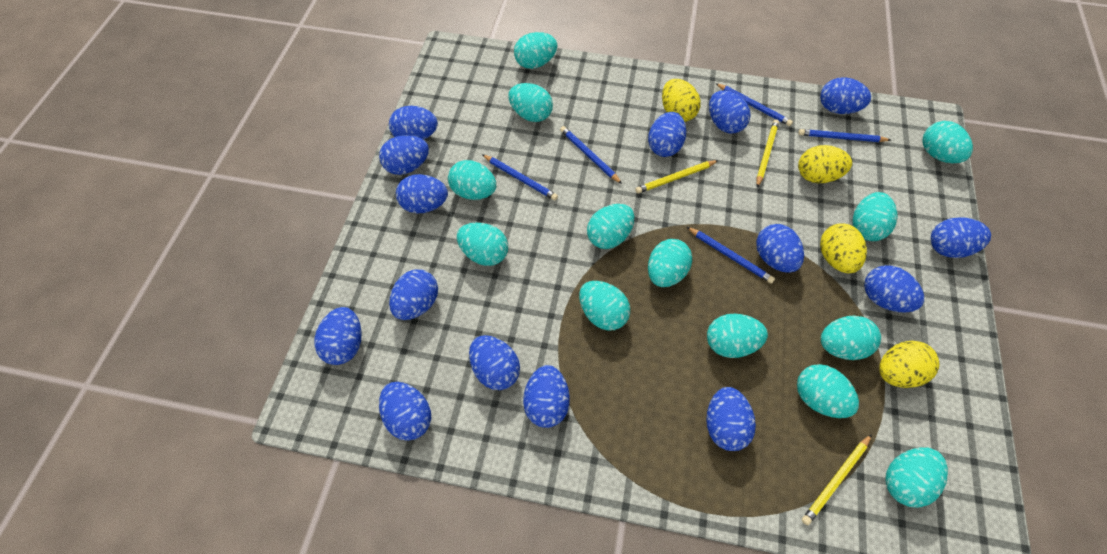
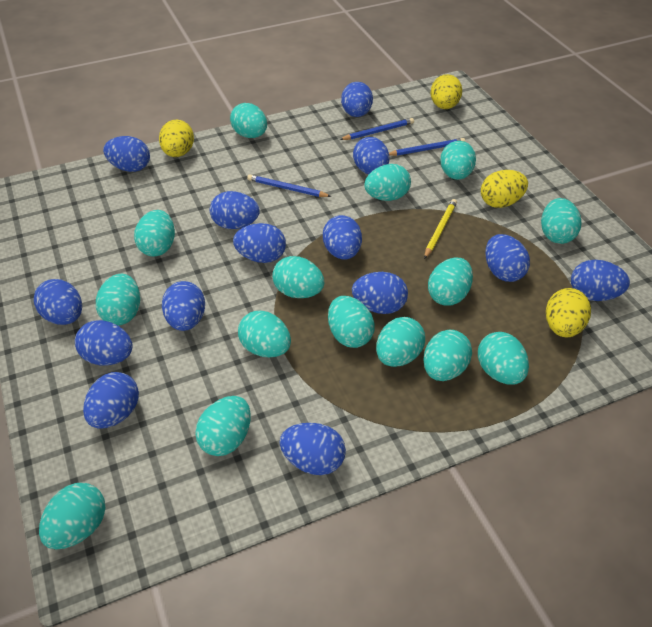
blue egg: 15 -> 14
blue pencil: 5 -> 3
turquoise egg: 13 -> 15
yellow pencil: 3 -> 1

